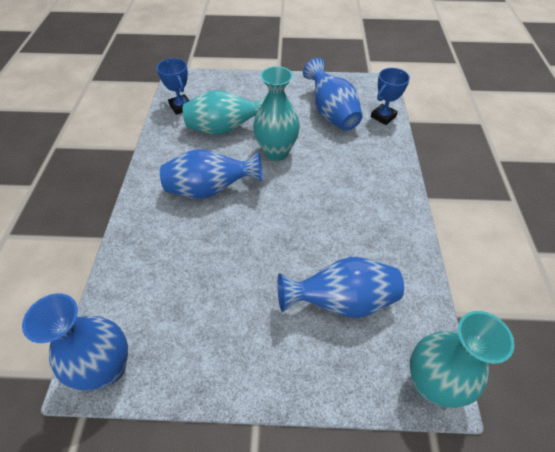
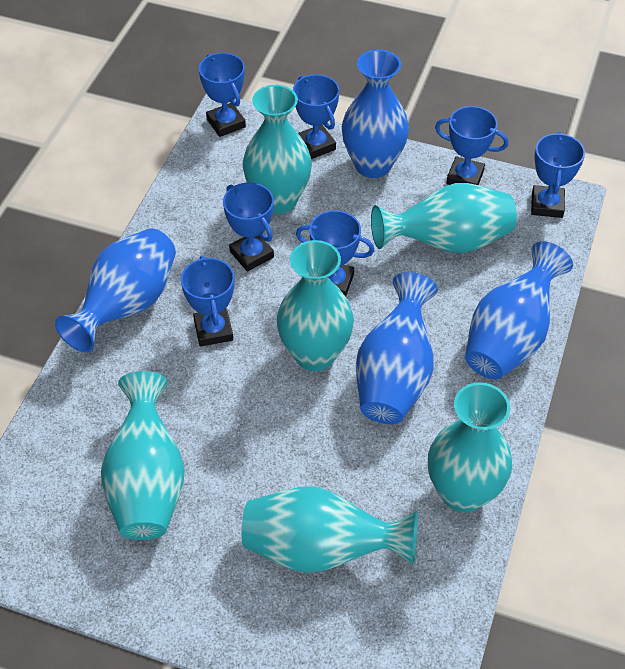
blue trophy: 2 -> 7
turquoise vase: 3 -> 6

